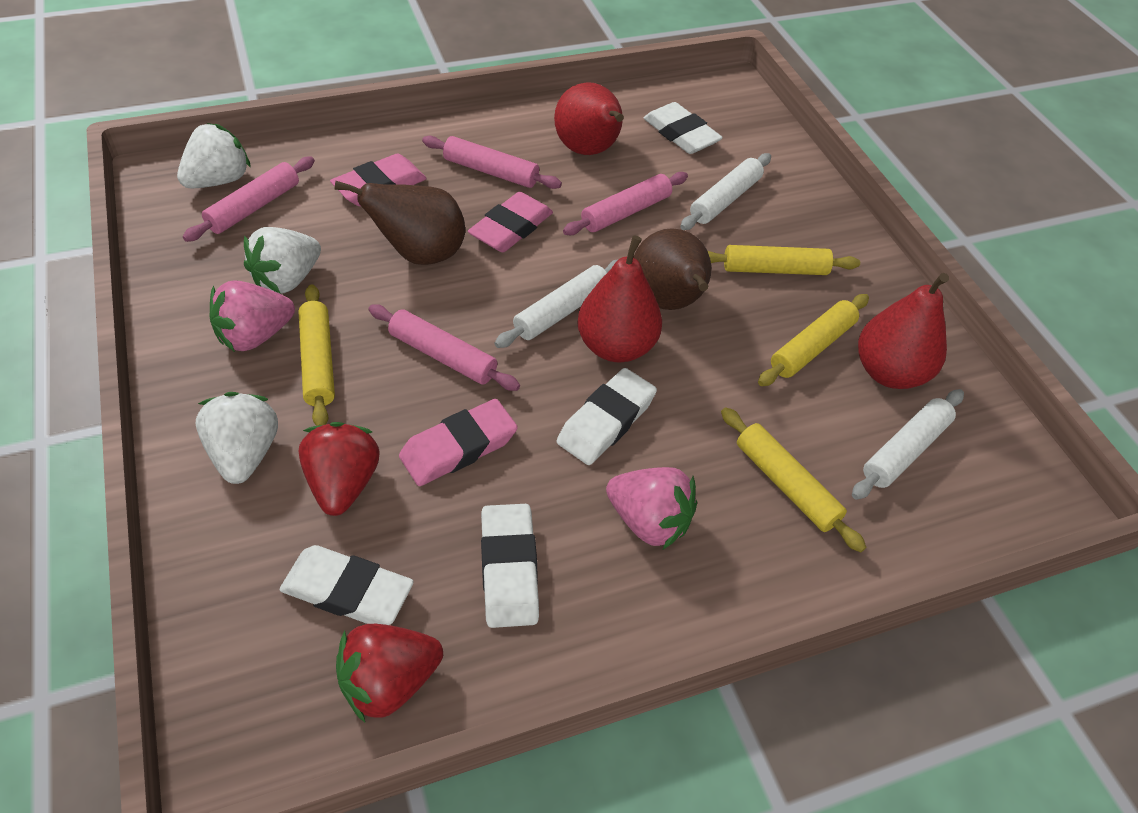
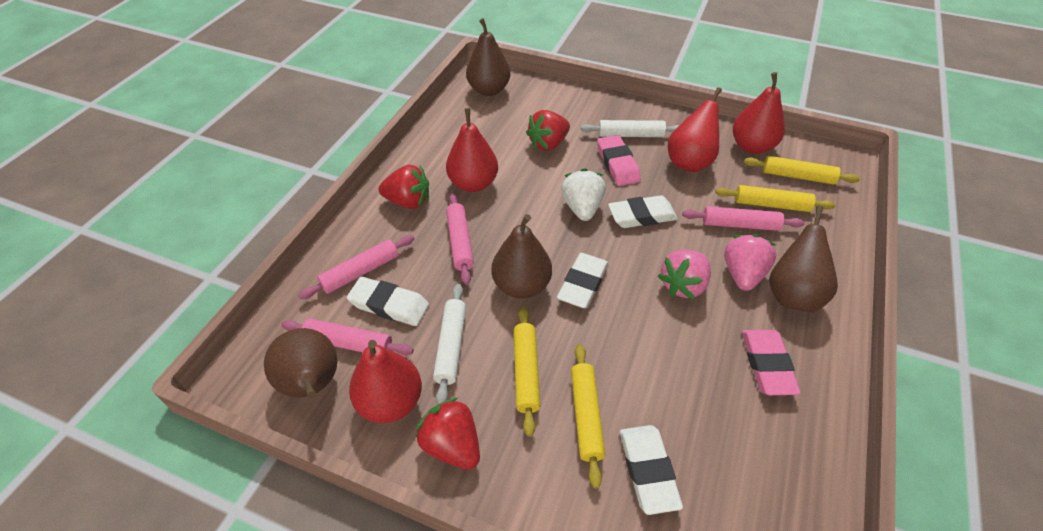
brown pear: 2 -> 4
pink eraser: 3 -> 2
red pear: 3 -> 4
red strawberry: 2 -> 3
white rolling pin: 3 -> 2
white strawberry: 3 -> 1

